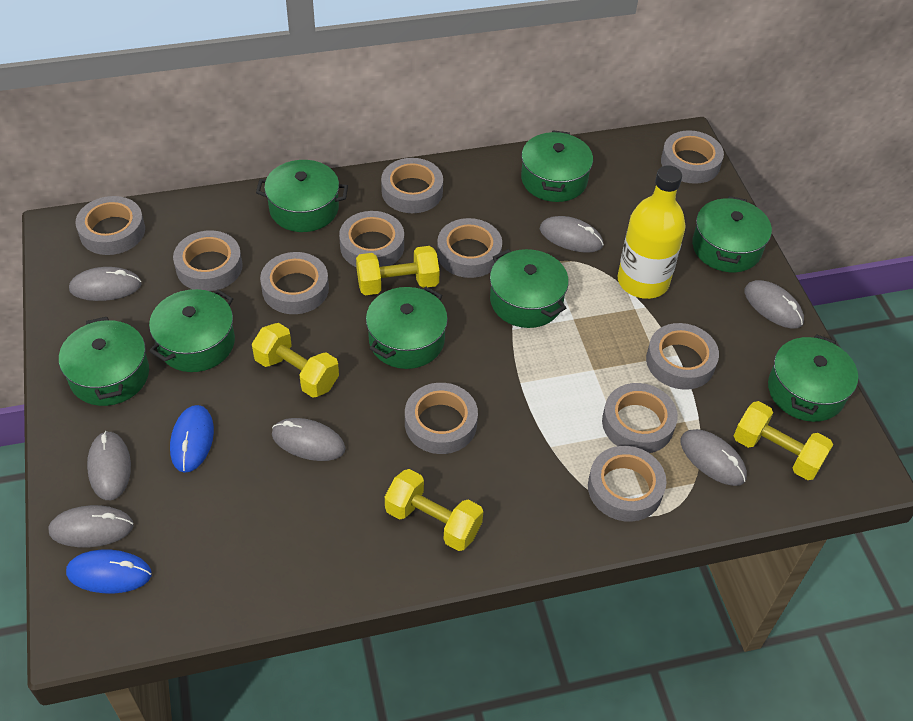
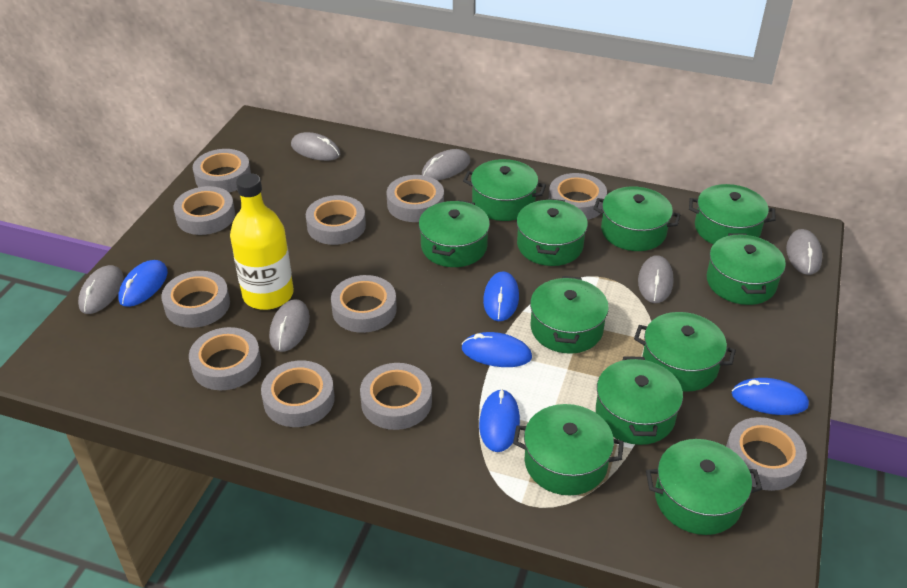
blue mouse: 2 -> 5
green pot: 8 -> 11
grey mouse: 7 -> 6
yellow dumbbell: 4 -> 0

